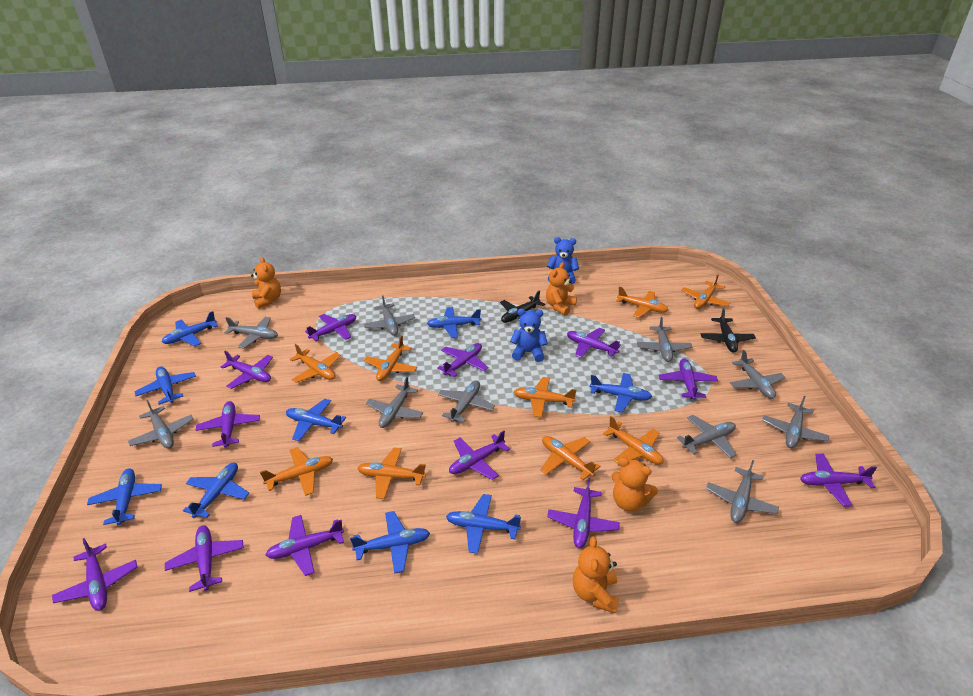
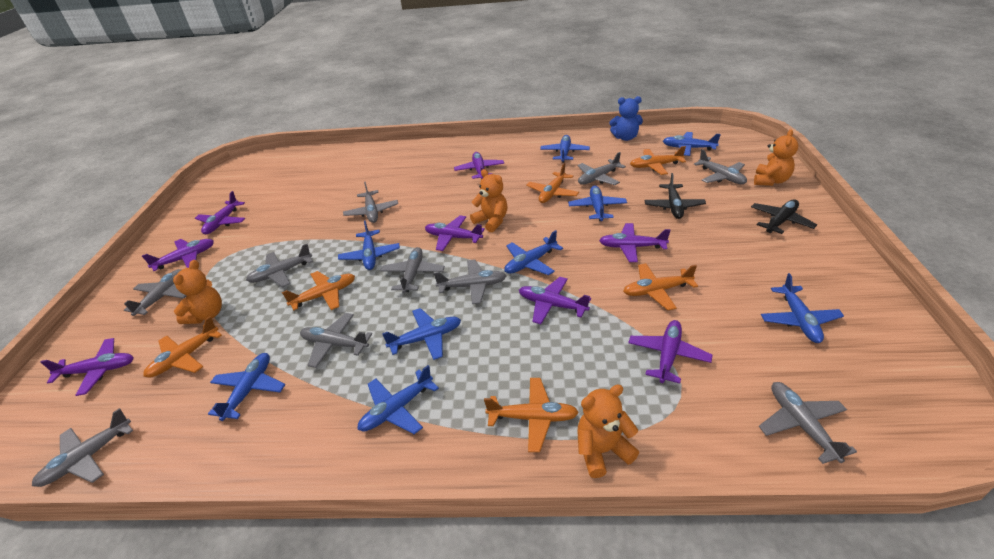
blue teddy bear: 2 -> 1
orange plane: 9 -> 6
purple plane: 12 -> 8

